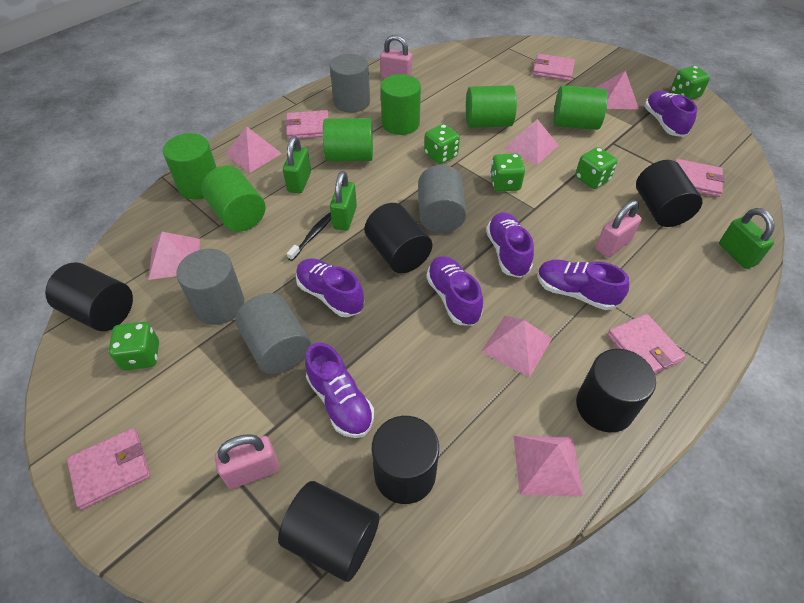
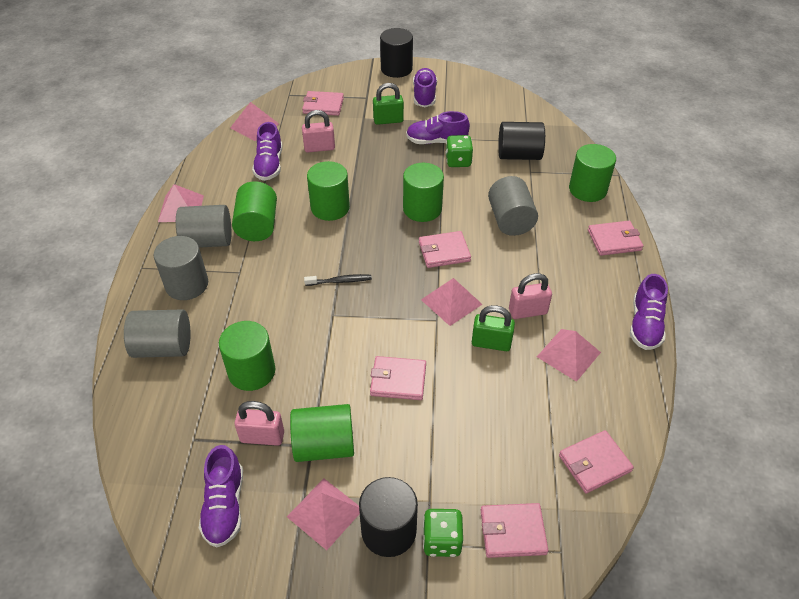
black cylinder: 6 -> 3
green dice: 5 -> 2
green padlock: 3 -> 2
pink pyramid: 6 -> 5
pink wallet: 5 -> 6
purple shoe: 6 -> 5

